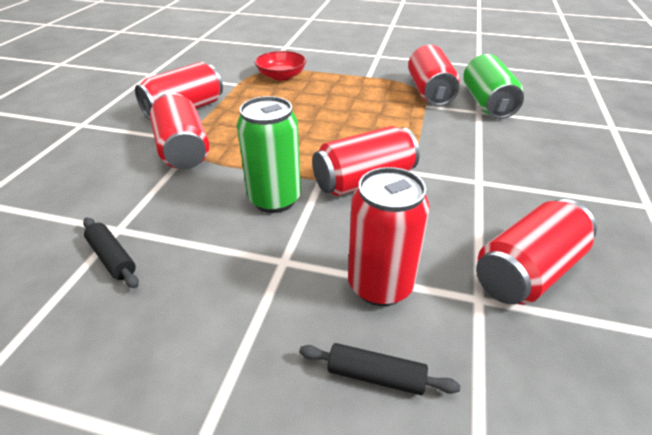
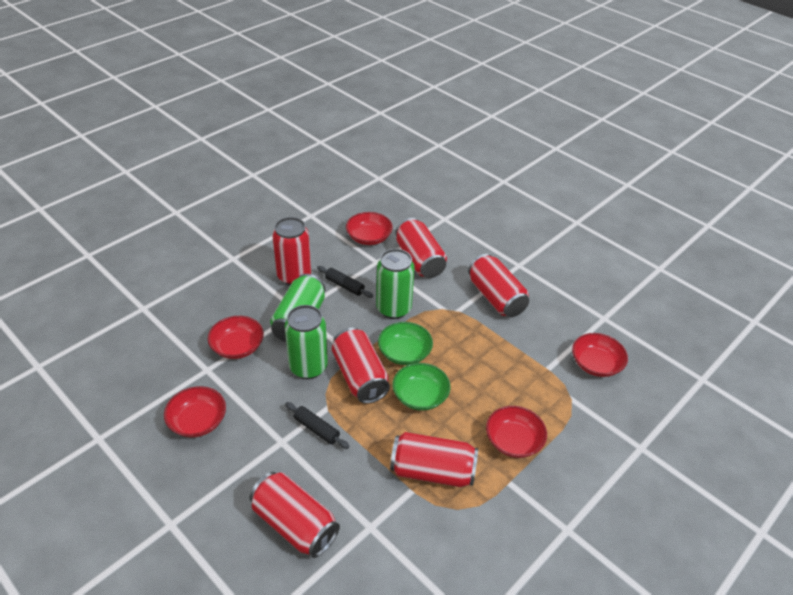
green bowl: 0 -> 2
green can: 2 -> 3
red bowl: 1 -> 5

